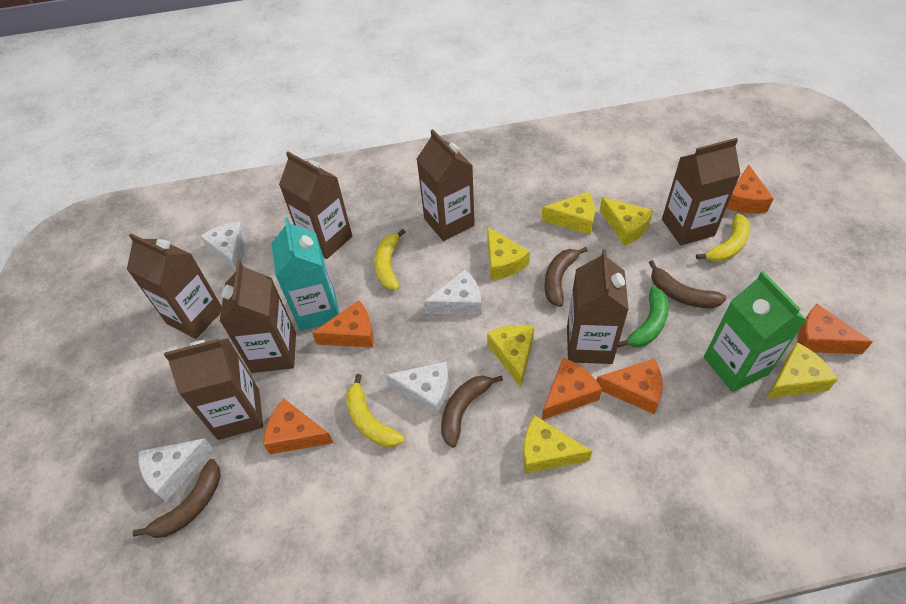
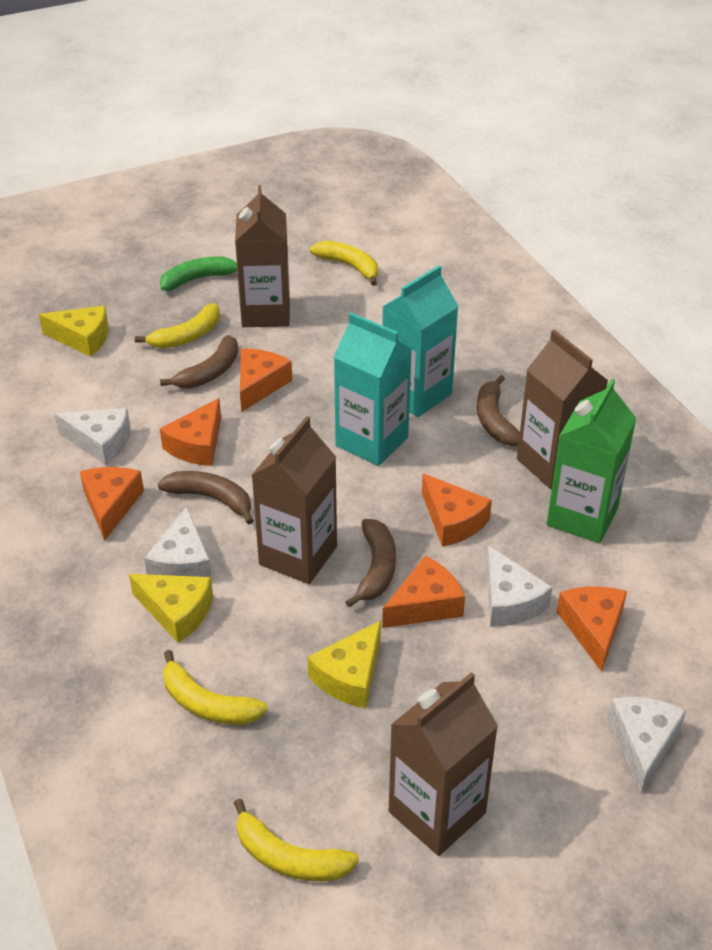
brown carton: 7 -> 4
turquoise carton: 1 -> 2
yellow banana: 3 -> 4
yellow cheese: 6 -> 3

